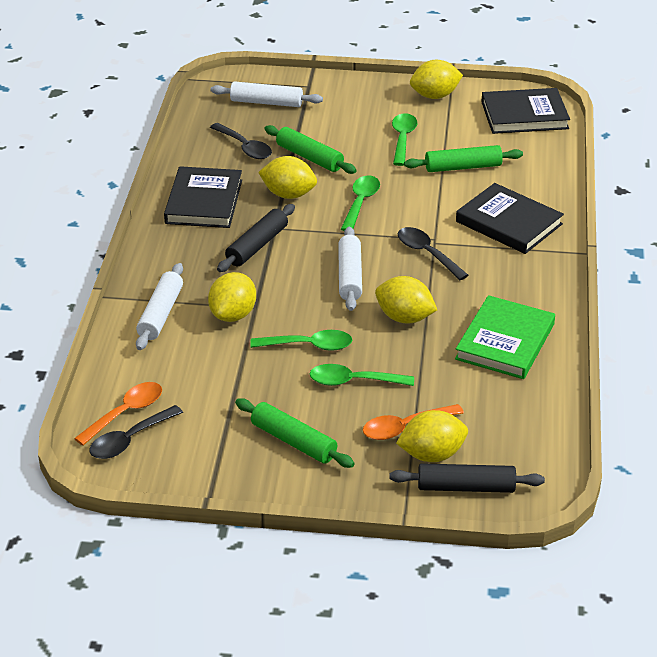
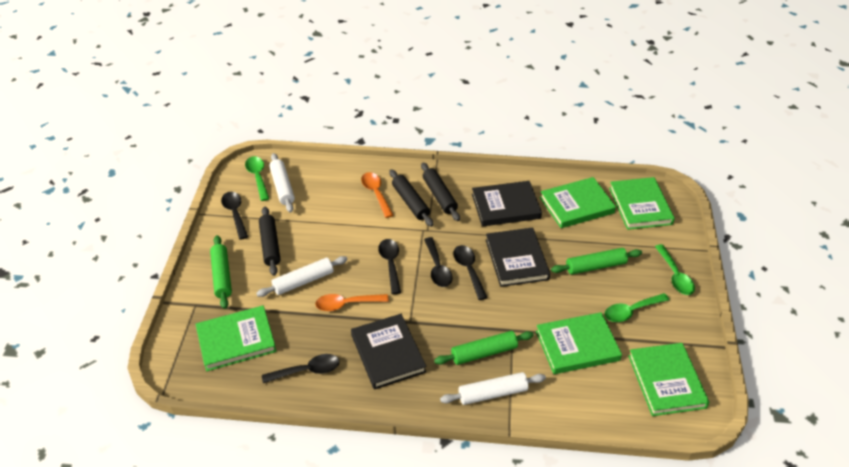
black rolling pin: 2 -> 3
black spoon: 3 -> 5
green book: 1 -> 5
green spoon: 4 -> 3
yellow lemon: 5 -> 0

